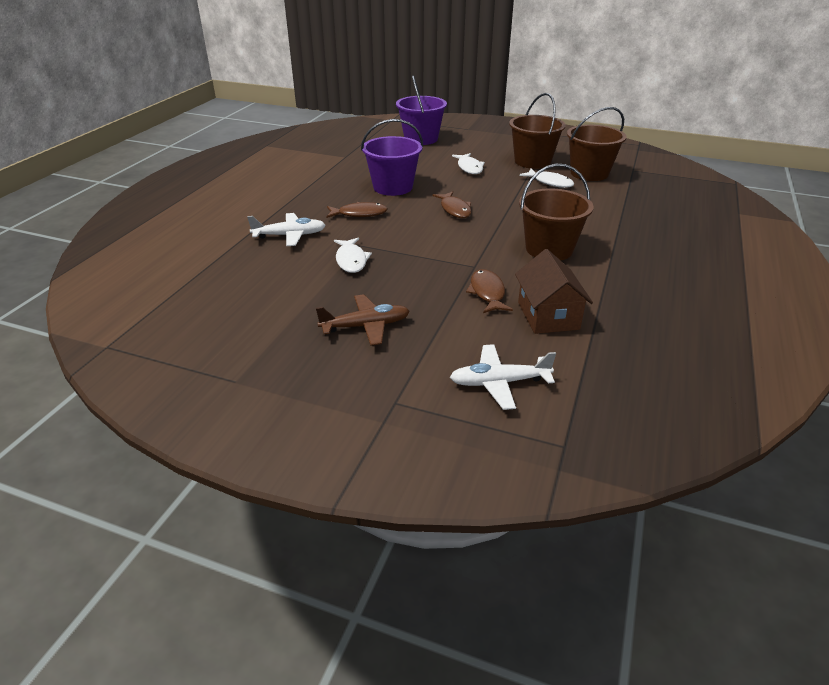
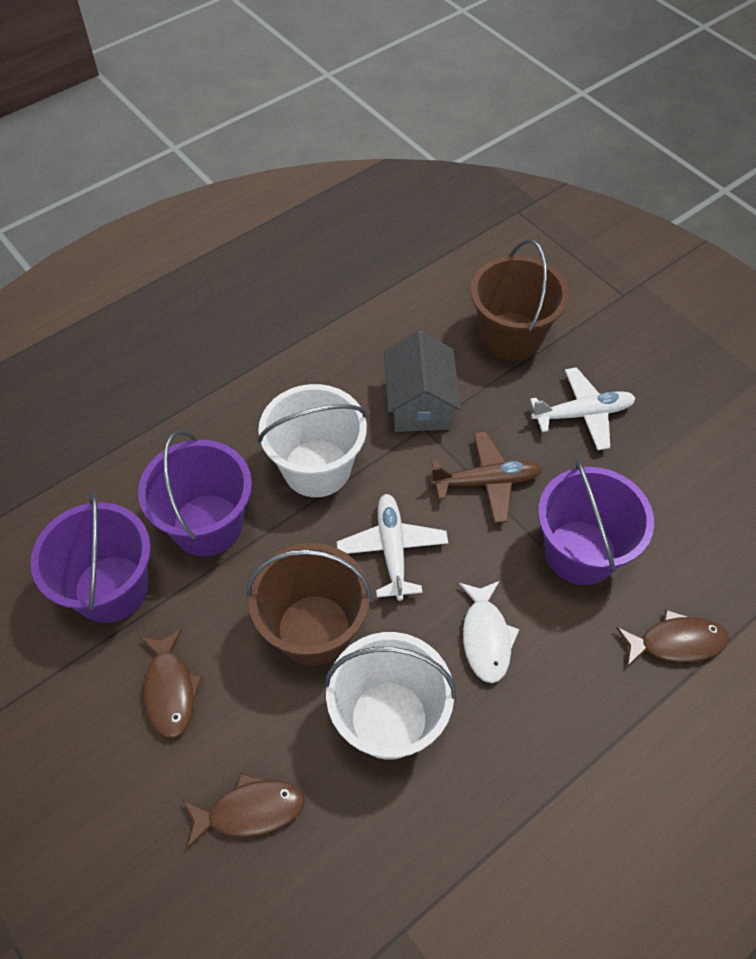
brown bucket: 3 -> 2
brown house: 1 -> 0
grey house: 0 -> 1
purple bucket: 2 -> 3
white bucket: 0 -> 2
white fish: 3 -> 1

